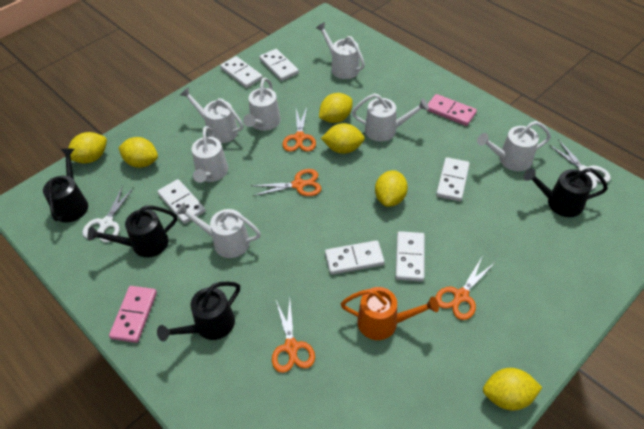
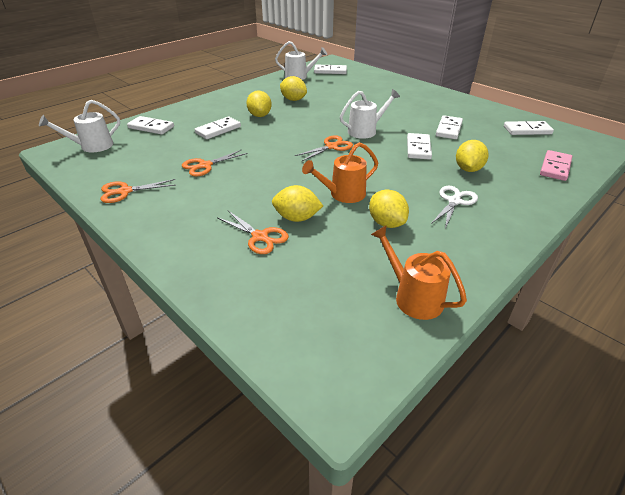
black watering can: 4 -> 0
orange watering can: 1 -> 2
pink domino: 2 -> 1
white scissors: 2 -> 1
white watering can: 7 -> 3
yellow lemon: 6 -> 5

